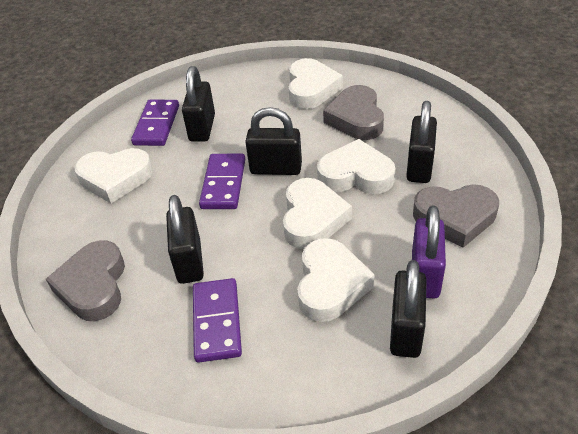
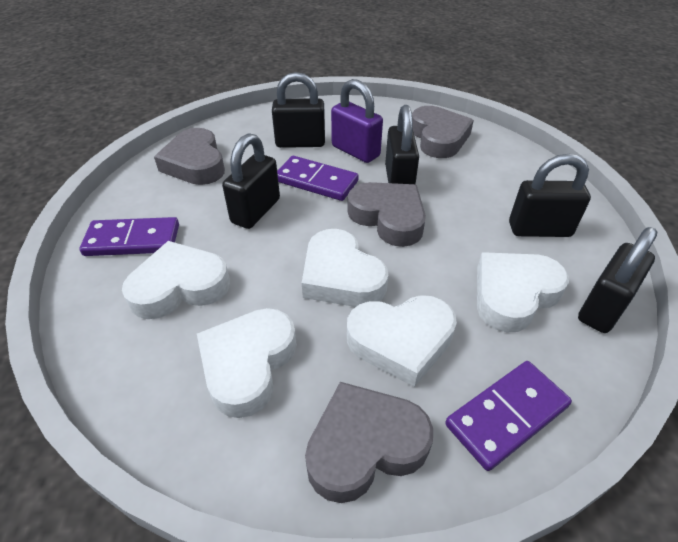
grey heart: 3 -> 4

